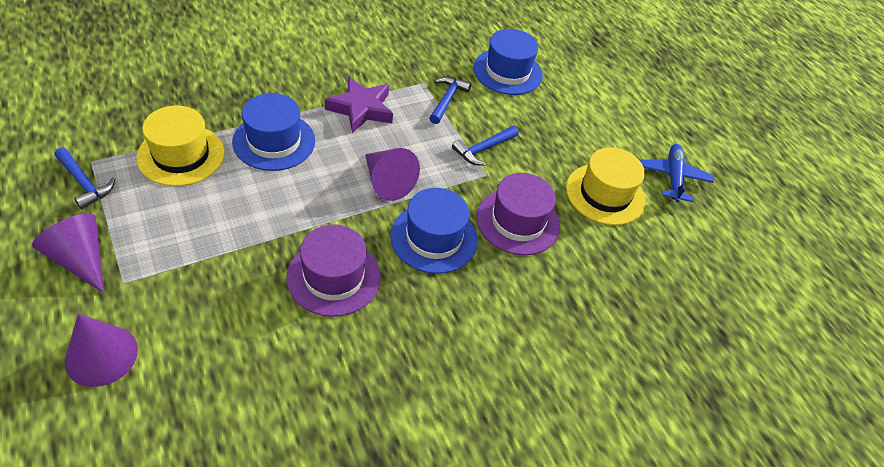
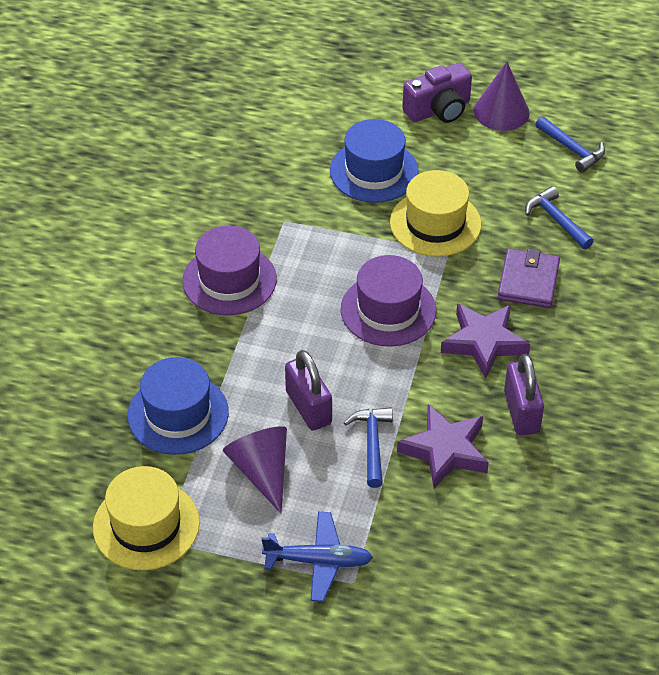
blue hat: 3 -> 2
purple camera: 0 -> 1
purple cone: 3 -> 2
purple padlock: 0 -> 2
purple star: 1 -> 2
purple wallet: 0 -> 1

